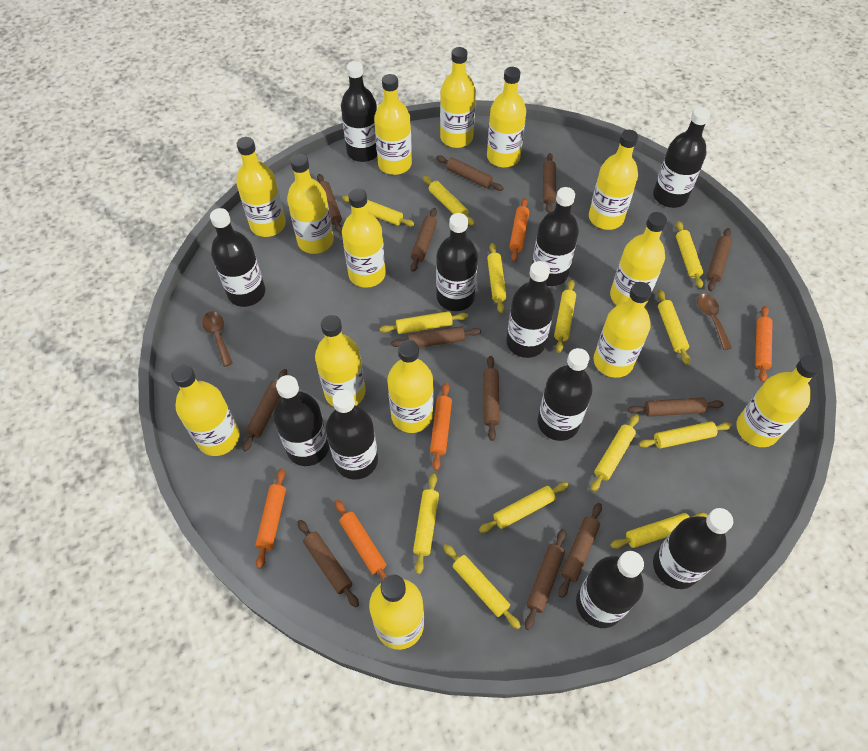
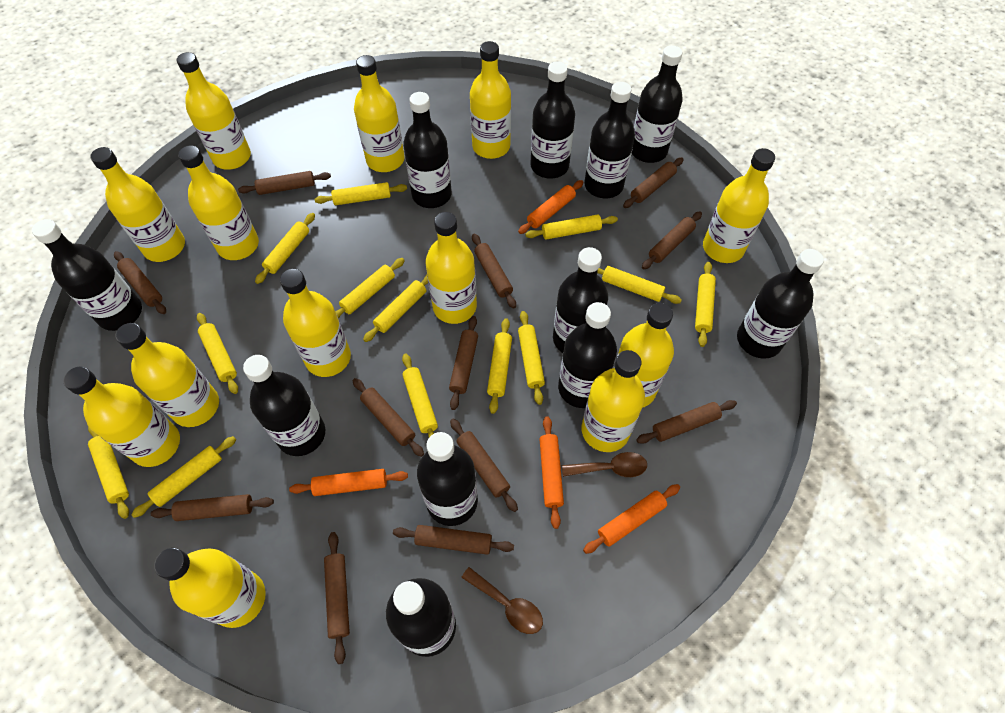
orange rolling pin: 5 -> 4
yellow bottle: 14 -> 13

